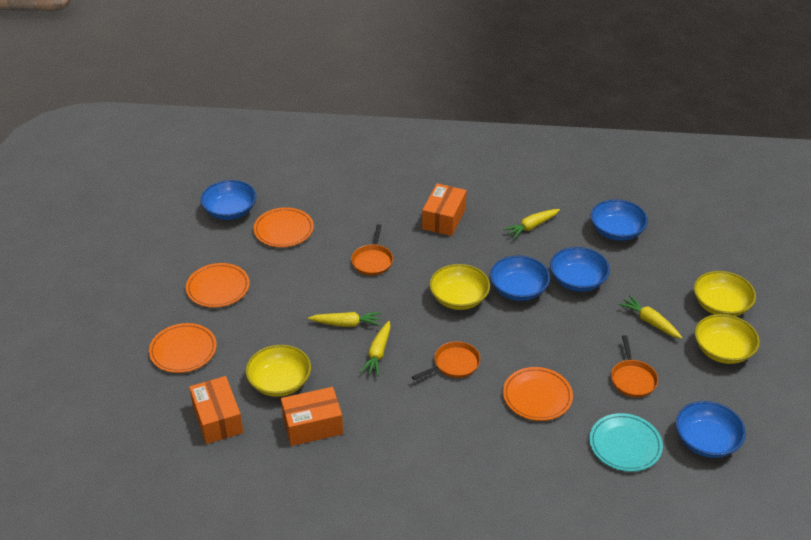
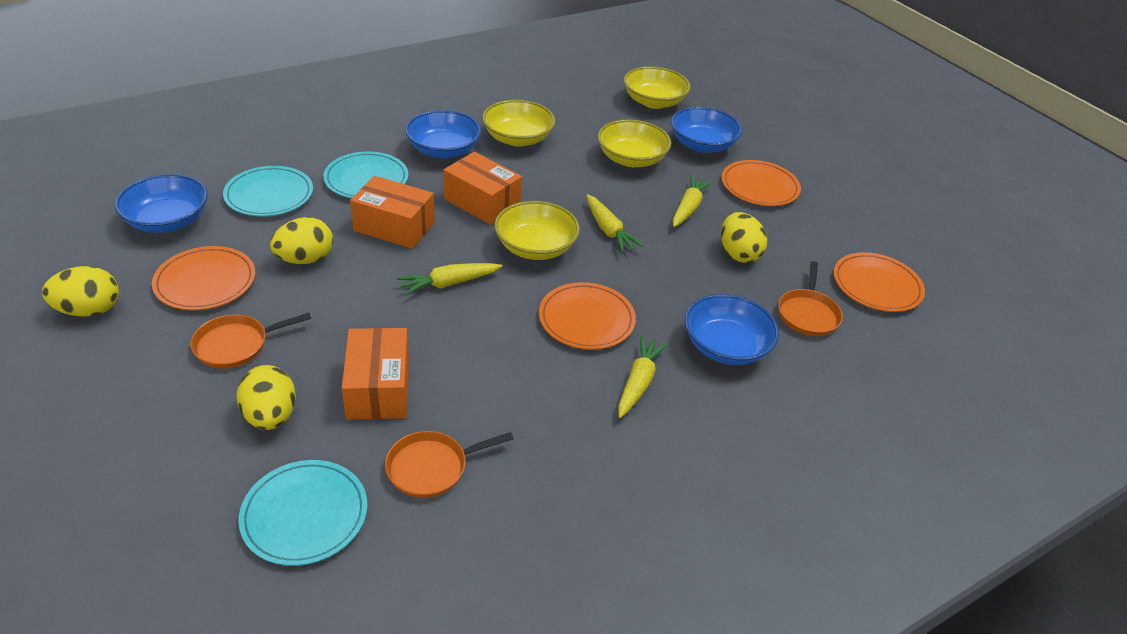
blue bowl: 5 -> 4
turquoise plate: 1 -> 3
yellow egg: 0 -> 4

